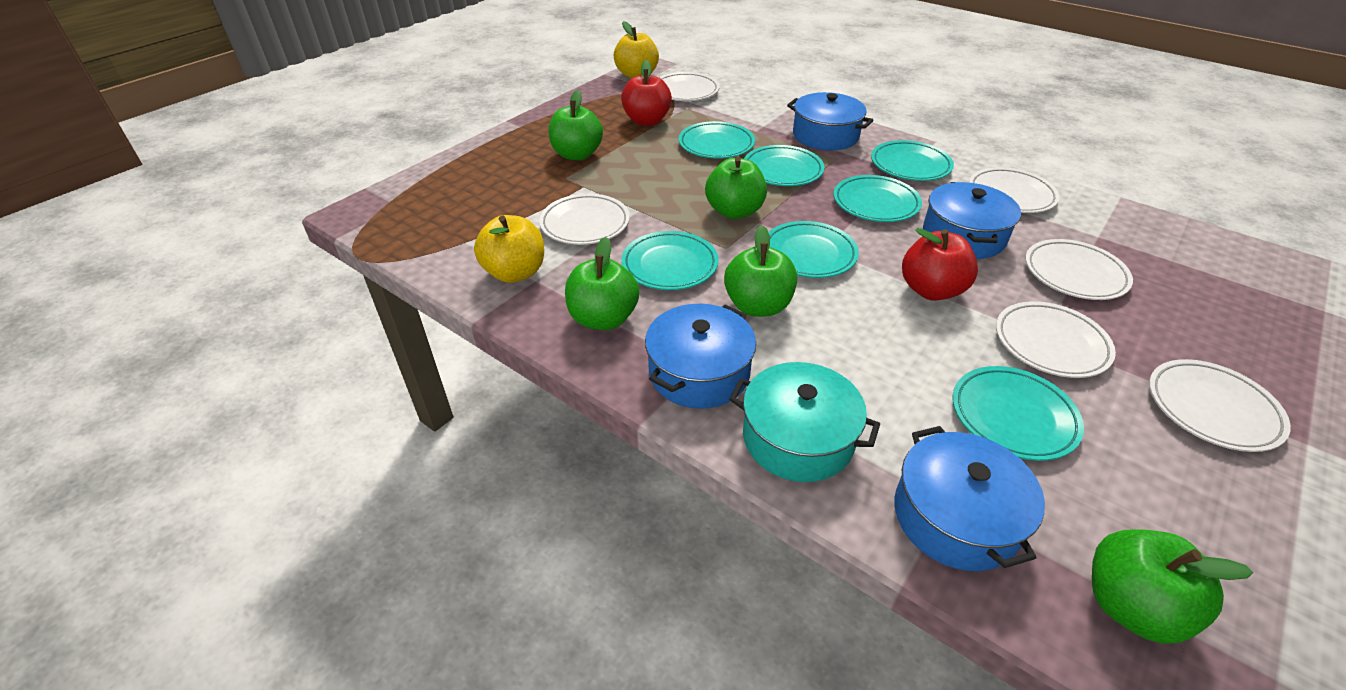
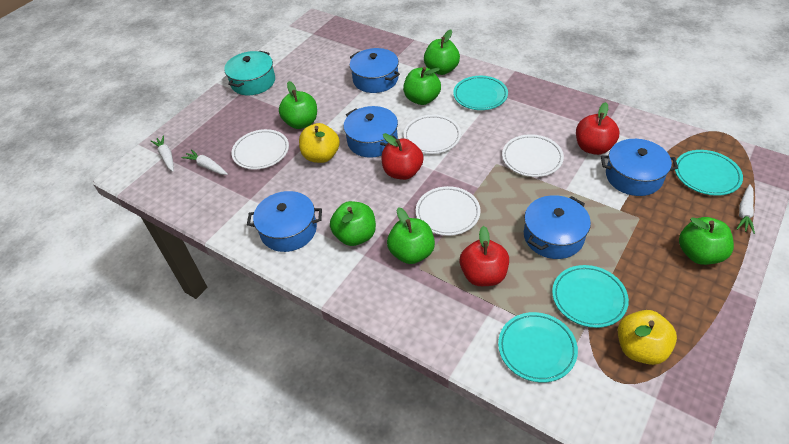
blue pot: 4 -> 5
green apple: 5 -> 6
red apple: 2 -> 3
turquoise plate: 7 -> 4
white carrot: 0 -> 3
white plate: 6 -> 4

